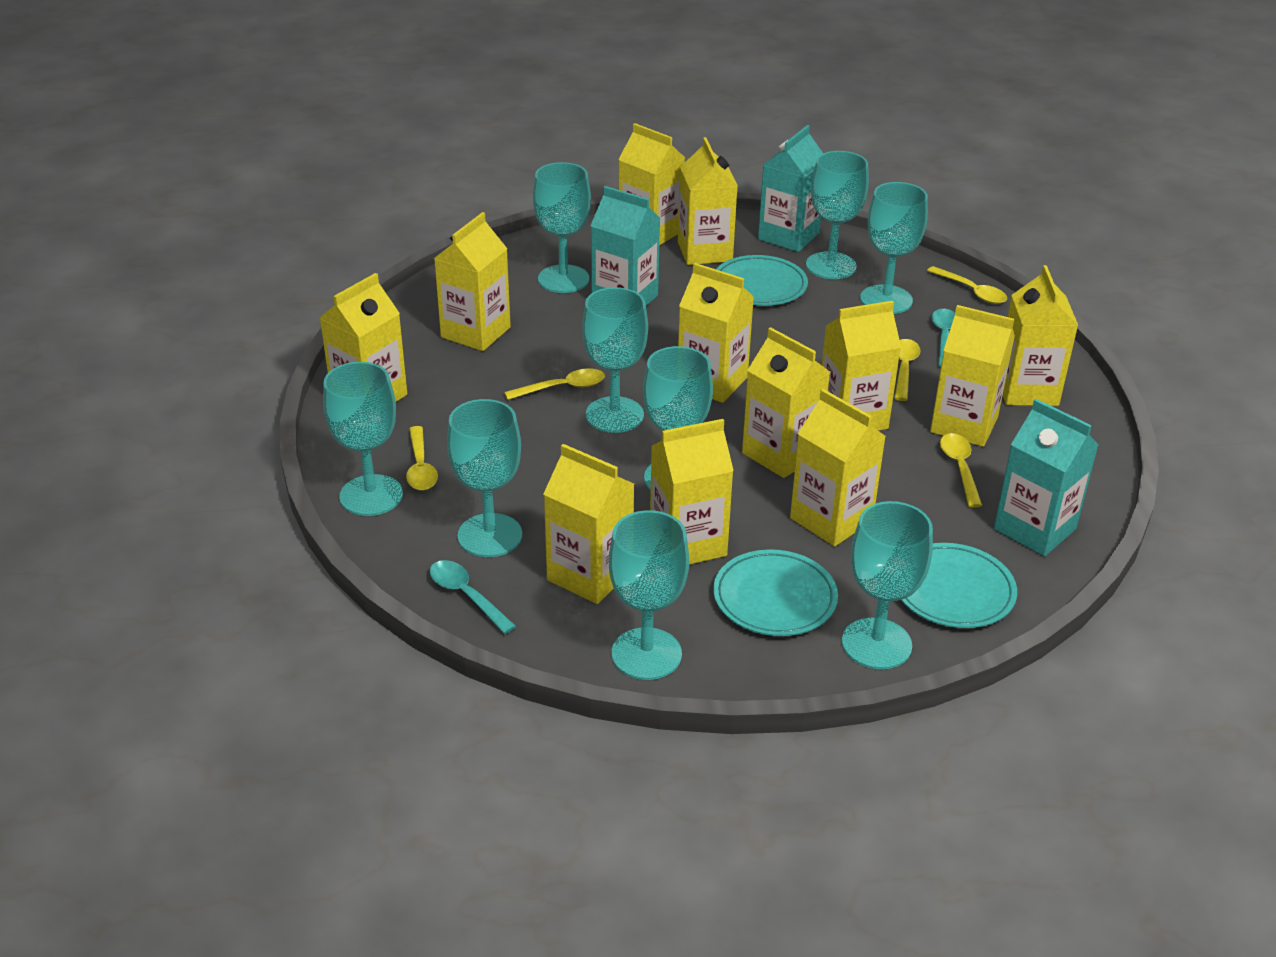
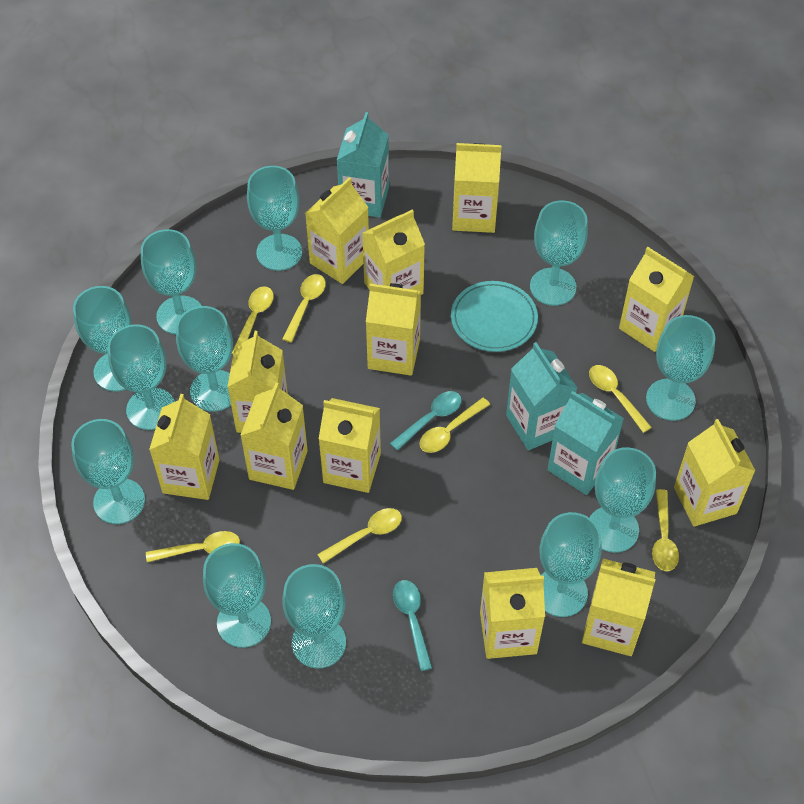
turquoise goblet: 9 -> 12
turquoise plate: 3 -> 1
yellow spoon: 5 -> 7

